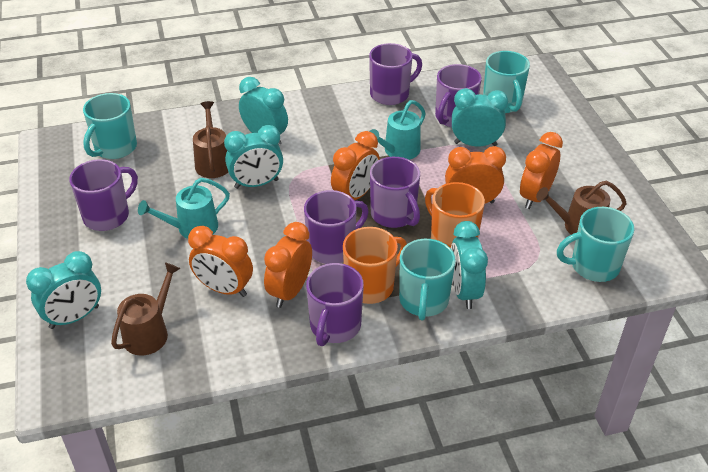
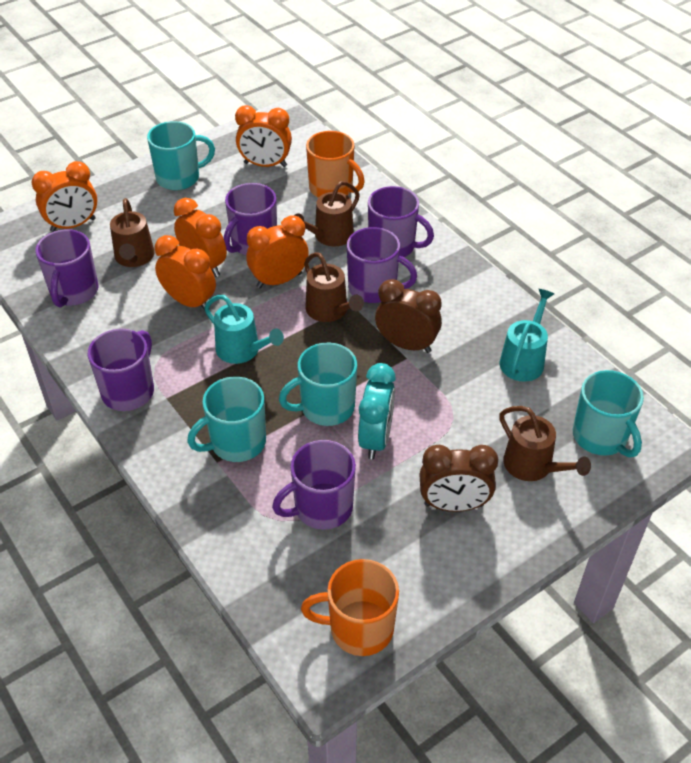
brown clock: 0 -> 2
brown watering can: 3 -> 4
turquoise clock: 5 -> 1

